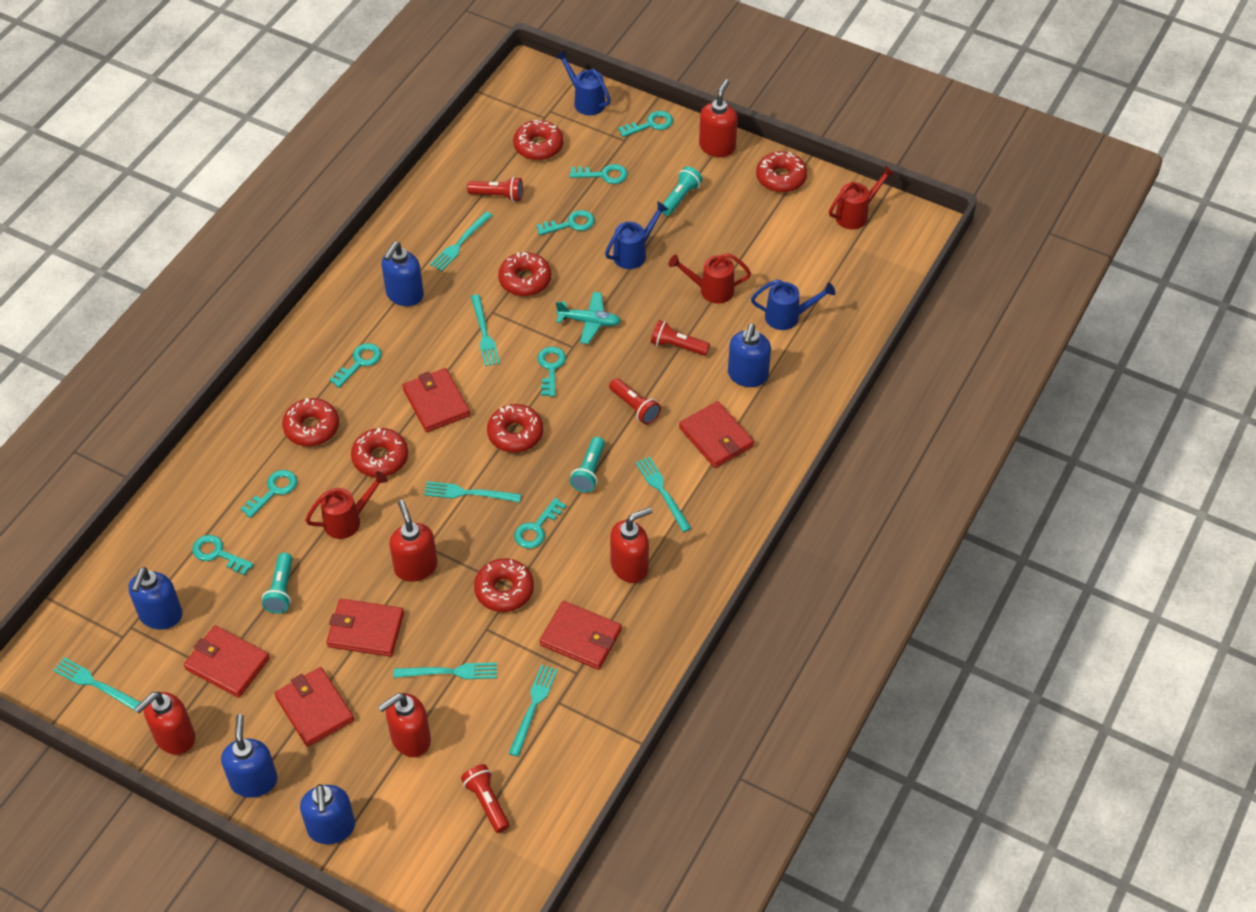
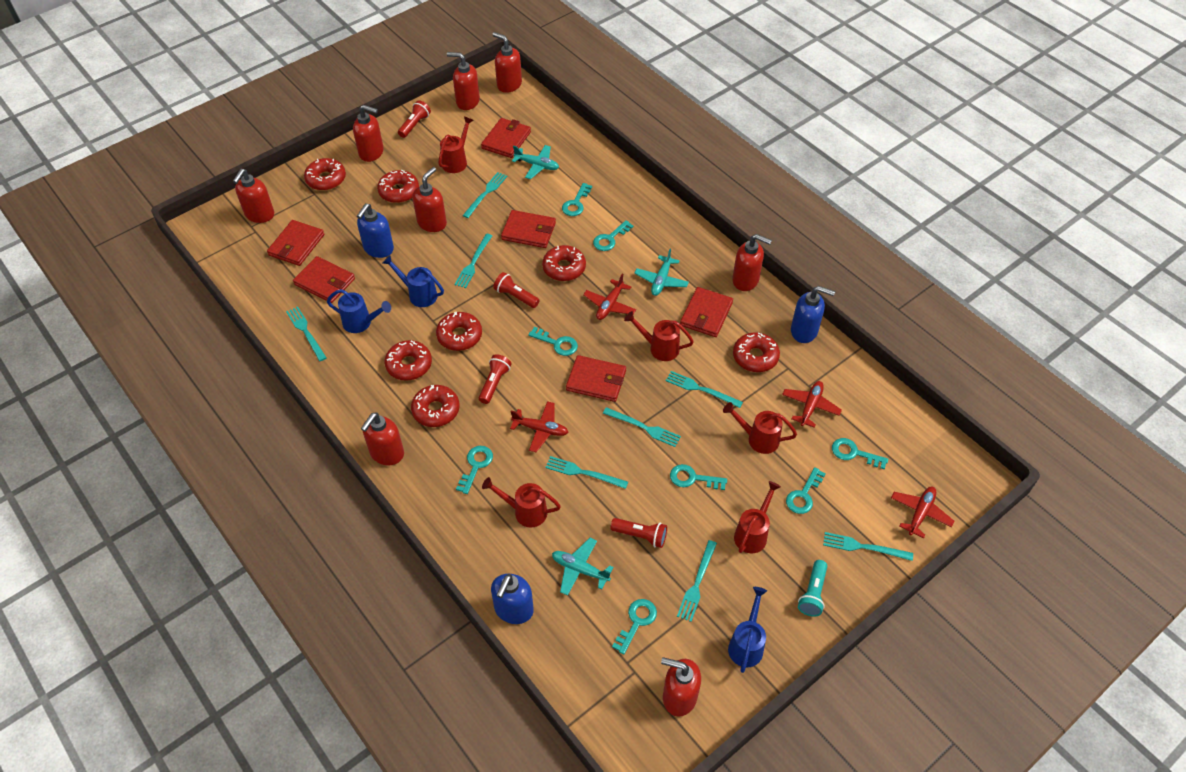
blue soap dispenser: 5 -> 3
red plane: 0 -> 4
red soap dispenser: 5 -> 8
red watering can: 3 -> 5
turquoise flashlight: 3 -> 1
turquoise fork: 7 -> 8
turquoise plane: 1 -> 3

